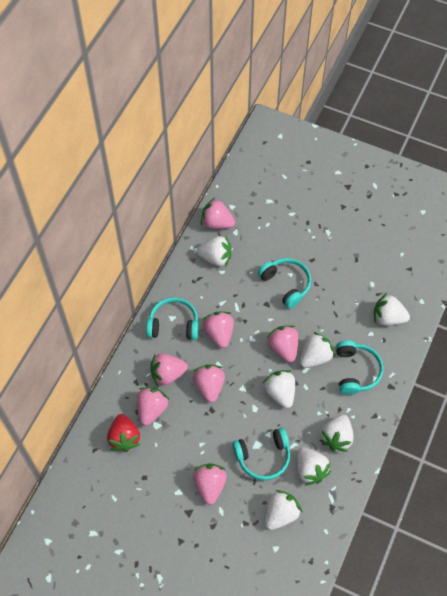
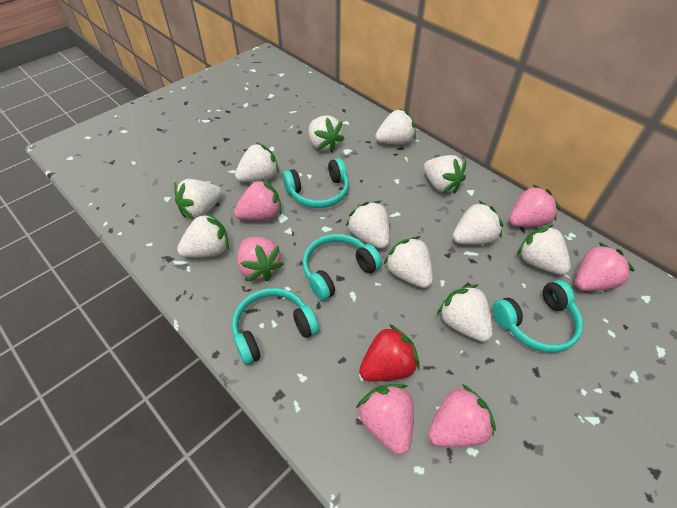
pink strawberry: 7 -> 6
white strawberry: 7 -> 11

